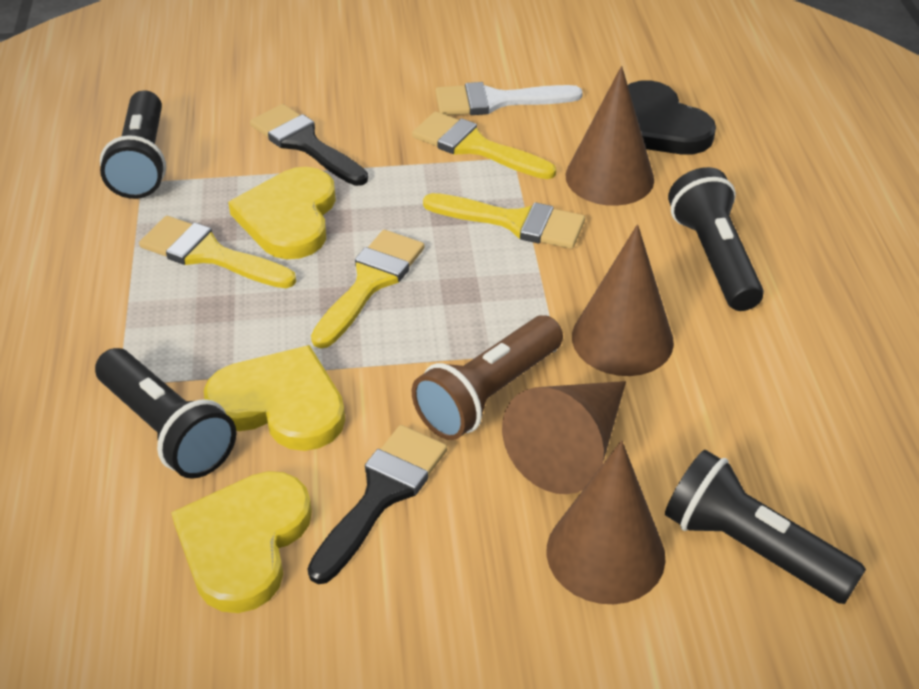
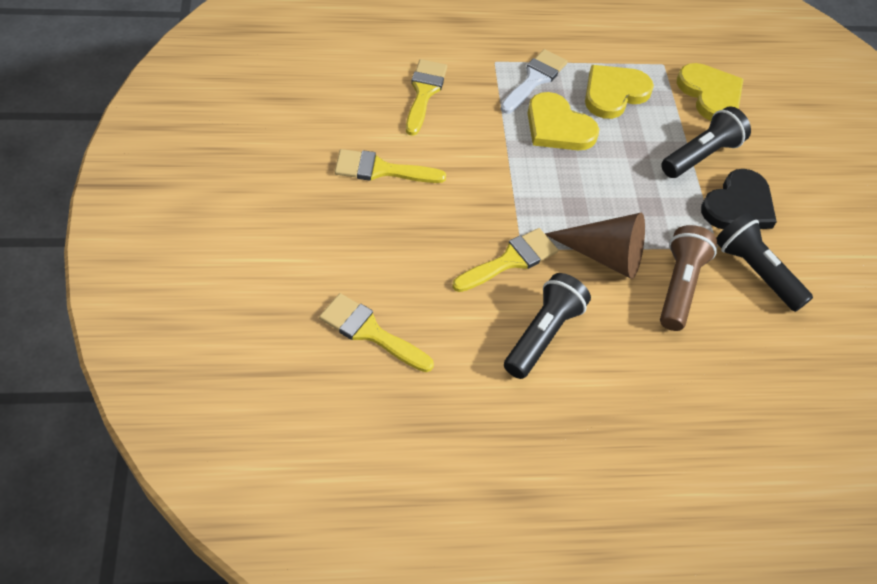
black brush: 2 -> 0
black flashlight: 4 -> 3
brown cone: 4 -> 1

